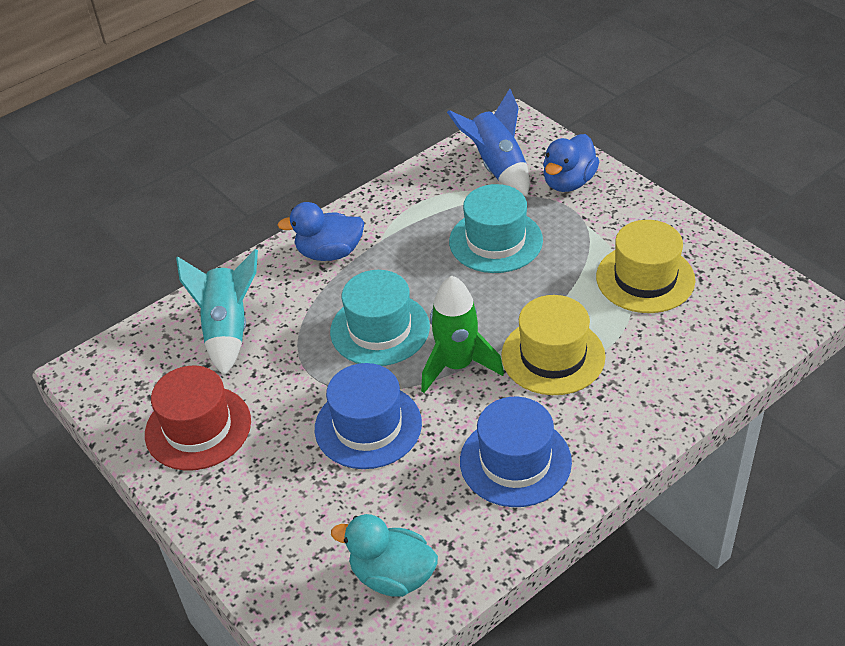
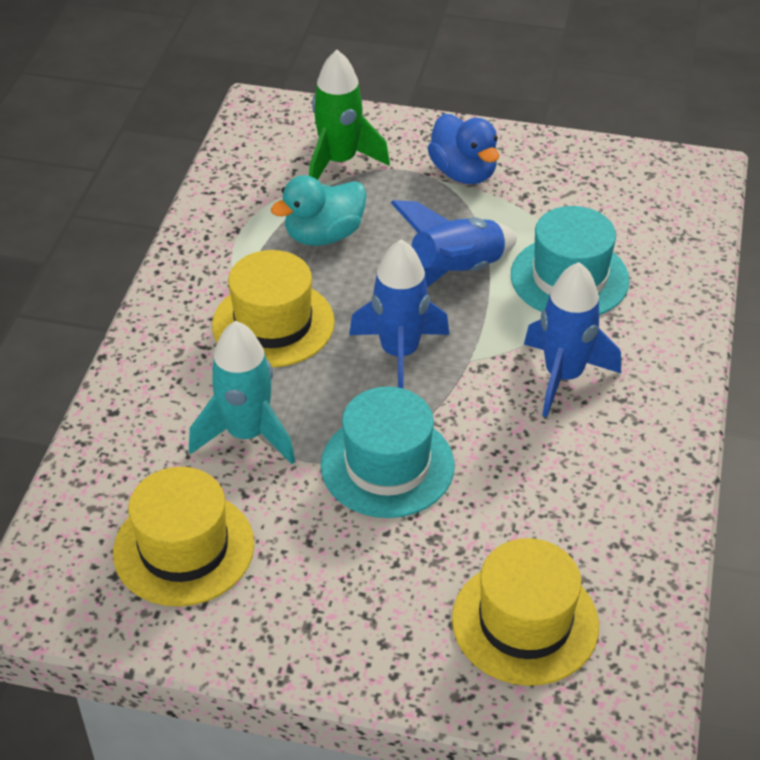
blue duck: 2 -> 1
blue hat: 2 -> 0
blue rocket: 1 -> 3
red hat: 1 -> 0
yellow hat: 2 -> 3

